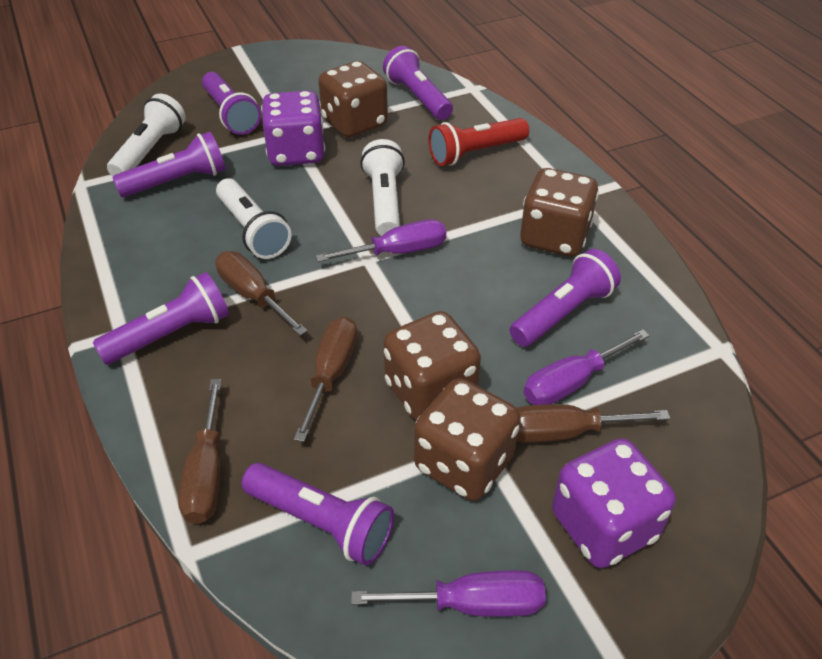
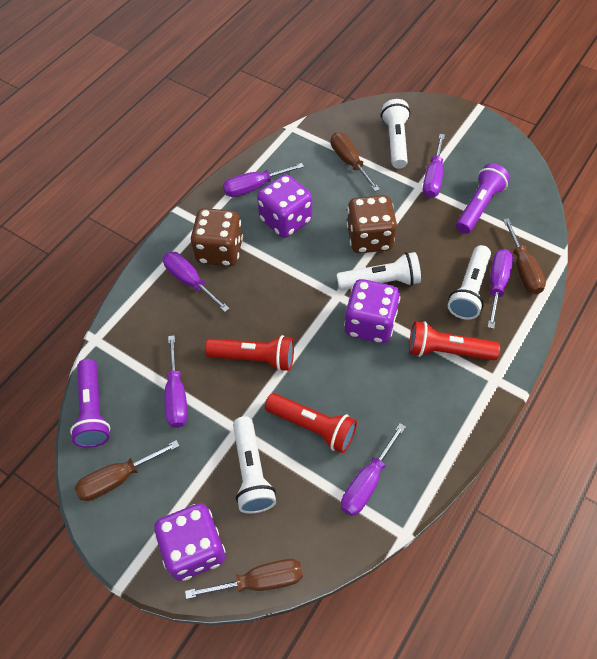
brown dice: 4 -> 2
purple dice: 2 -> 3
purple flashlight: 6 -> 2
purple screwdriver: 3 -> 6
red flashlight: 1 -> 3
white flashlight: 3 -> 4

